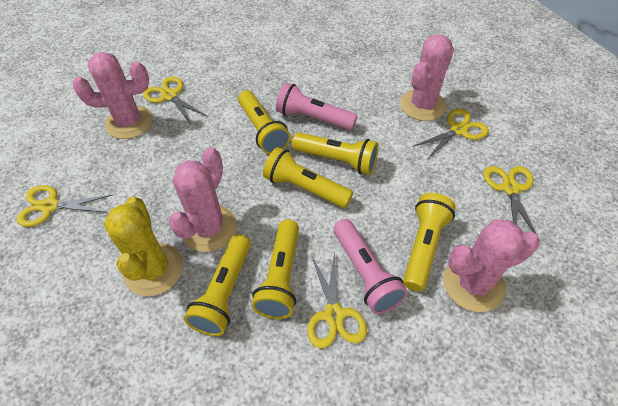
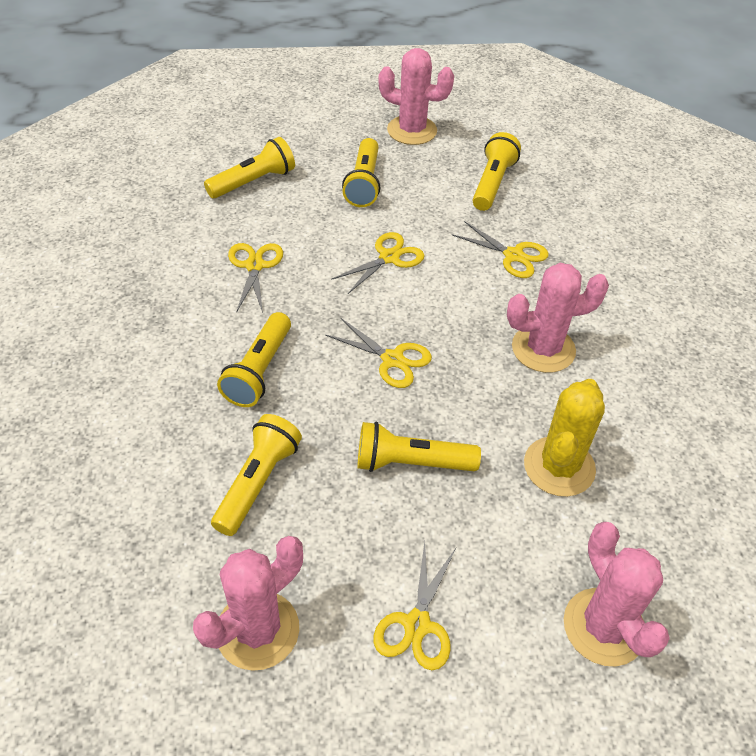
pink flashlight: 2 -> 0

